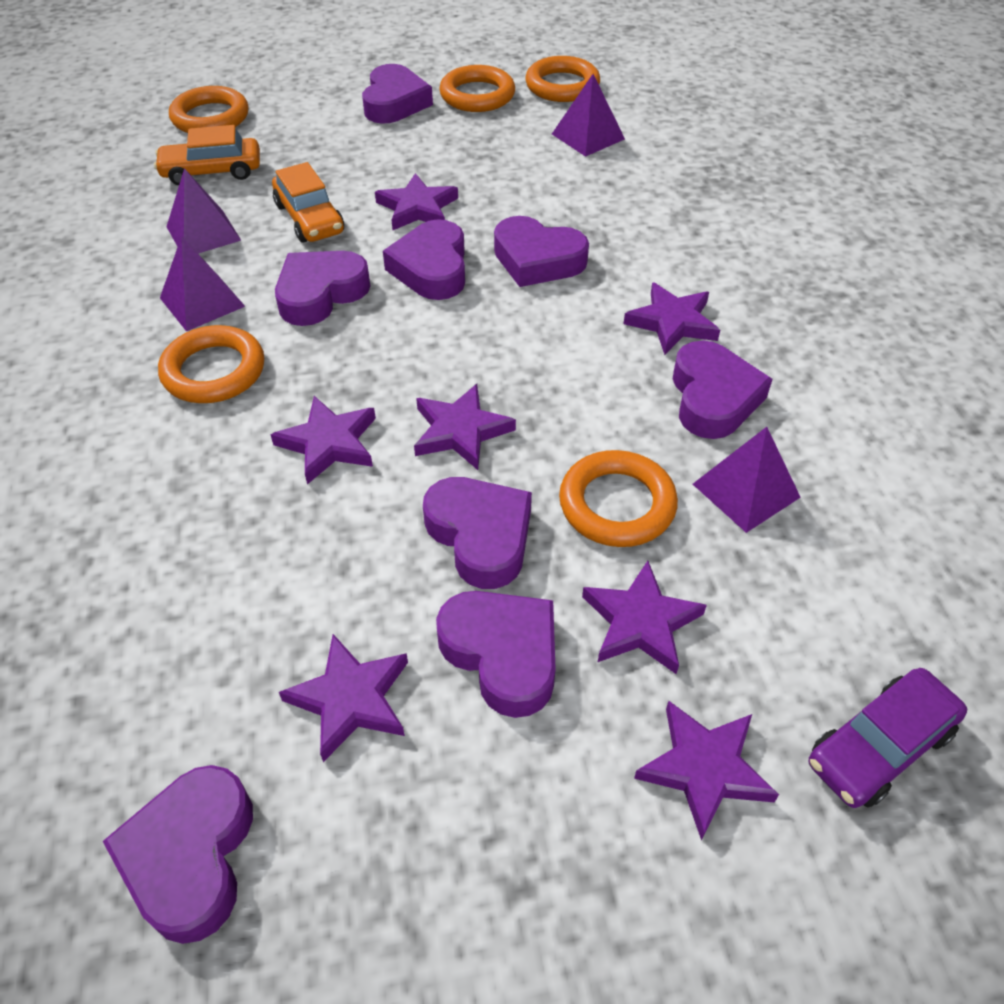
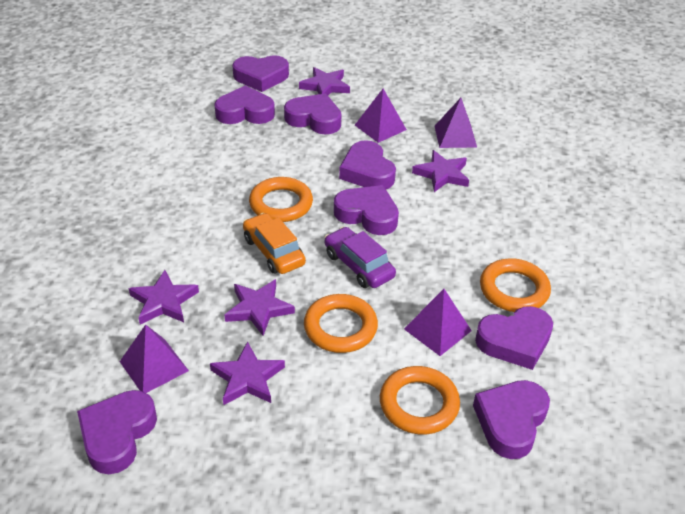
orange car: 2 -> 1
orange ring: 5 -> 4
purple star: 7 -> 5

